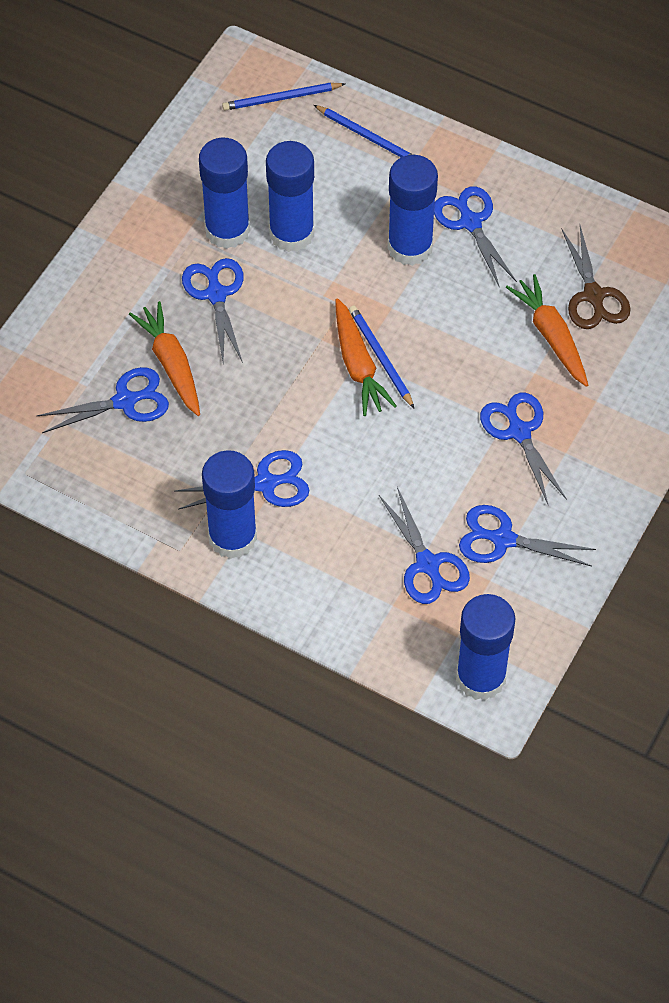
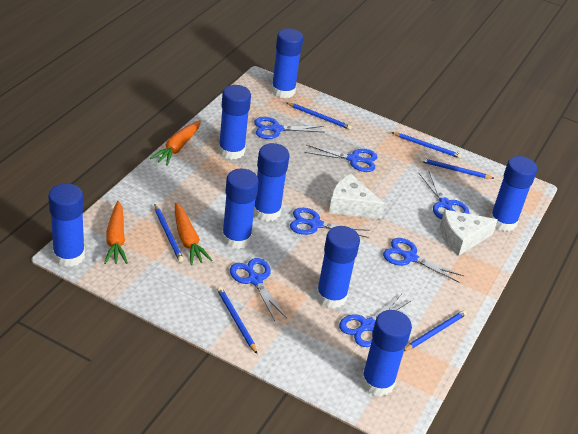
blue glue stick: 5 -> 8
blue pencil: 3 -> 6
brown scissors: 1 -> 0
white cheese: 0 -> 2

